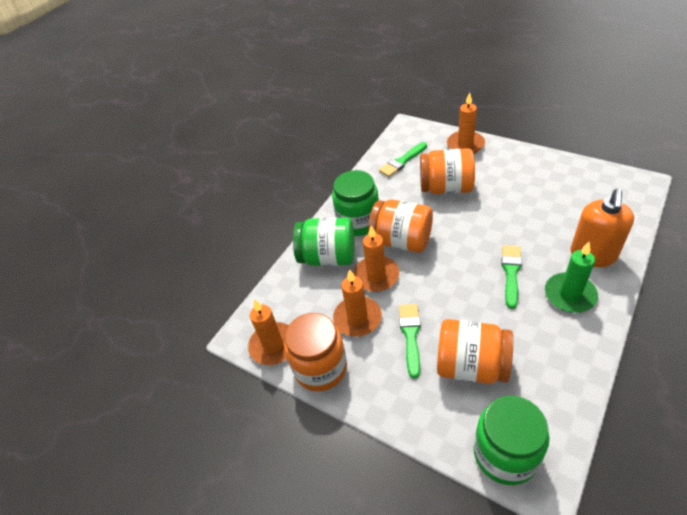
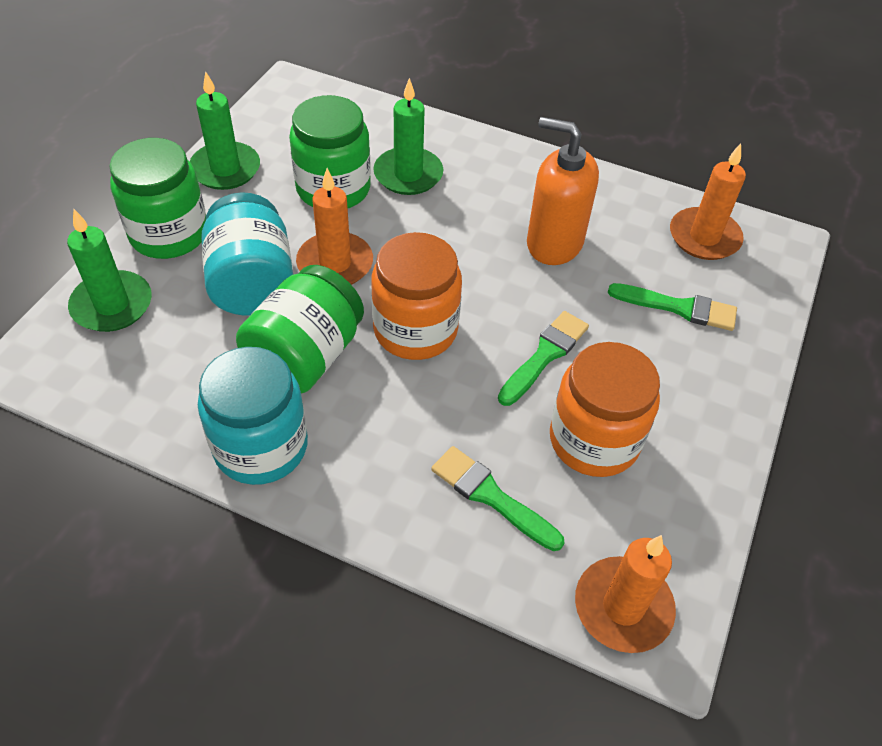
green candle: 1 -> 3
orange candle: 4 -> 3
orange jar: 4 -> 2
turquoise jar: 0 -> 2

